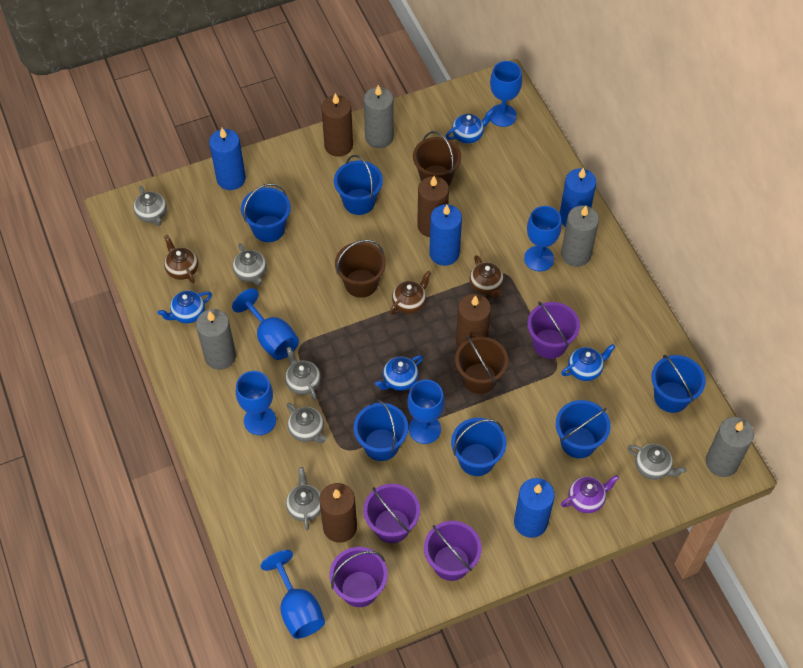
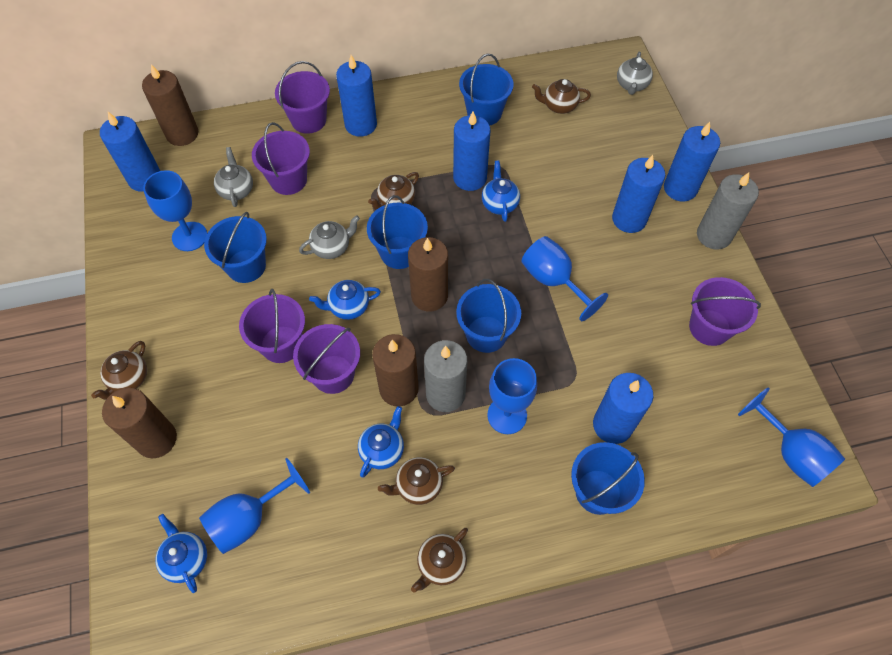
blue bucket: 6 -> 5
blue candle: 4 -> 6
blue goblet: 6 -> 5
brown bucket: 3 -> 0
brown teapot: 3 -> 5
grey candle: 4 -> 2
grey teapot: 6 -> 3
purple bucket: 4 -> 5
purple teapot: 1 -> 0

